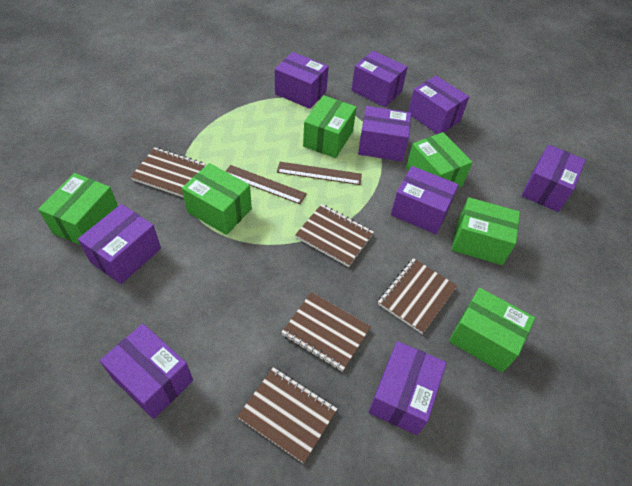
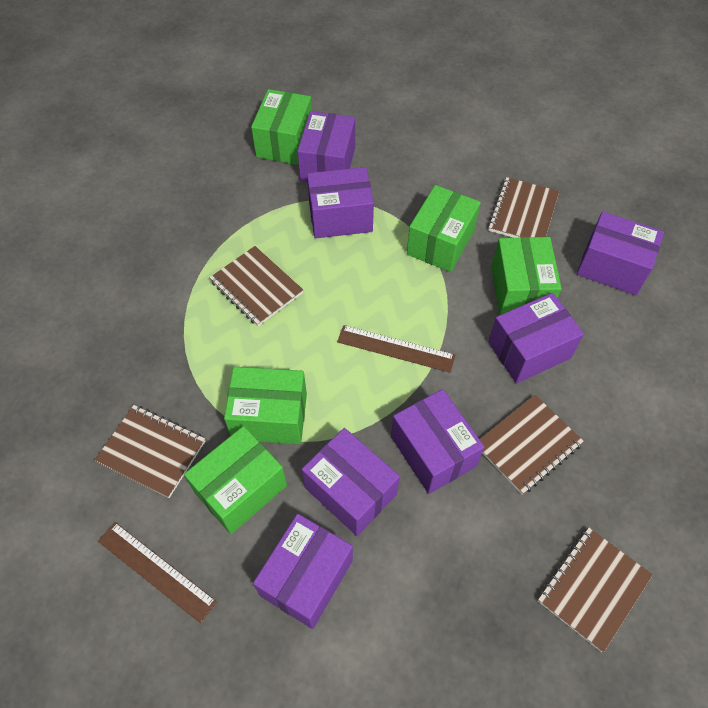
green box: 6 -> 5
purple box: 9 -> 7

